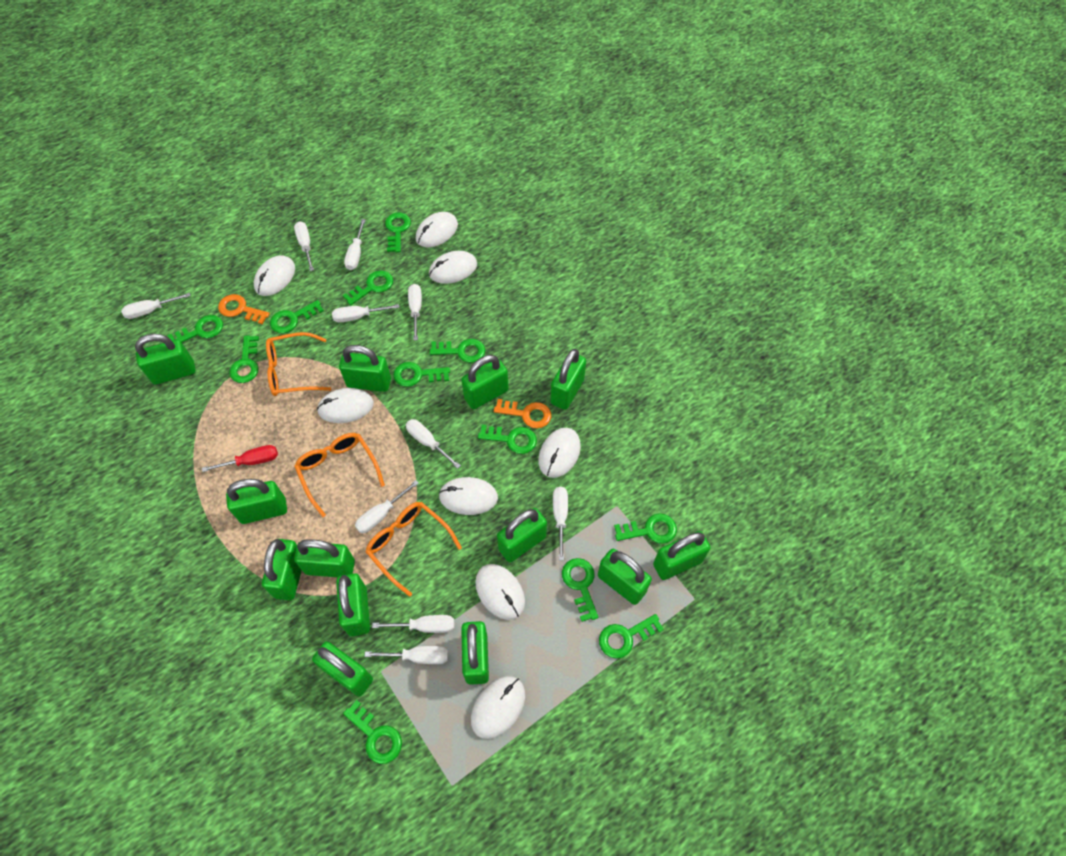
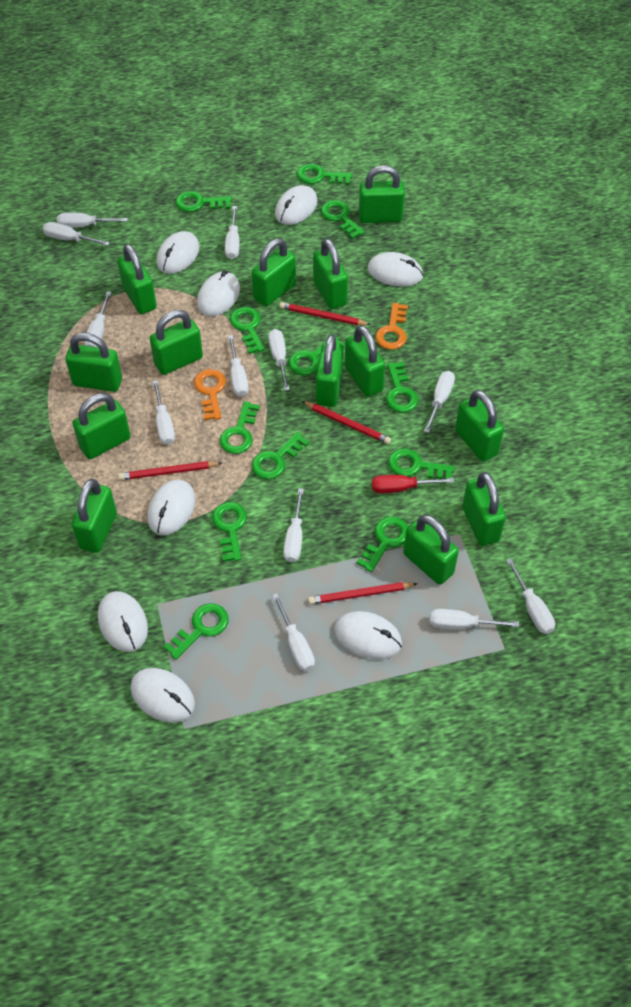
orange glasses: 3 -> 0
red pencil: 0 -> 4
white screwdriver: 10 -> 12

